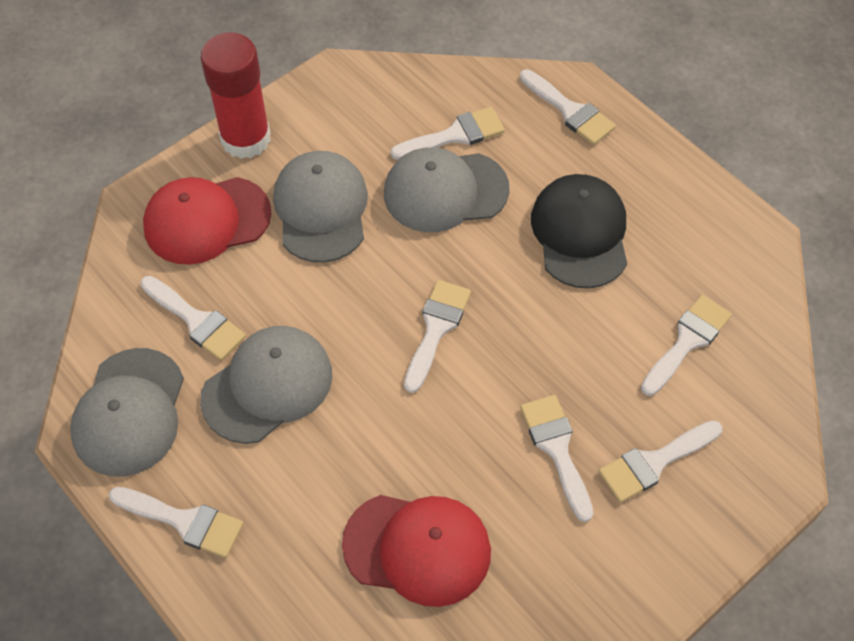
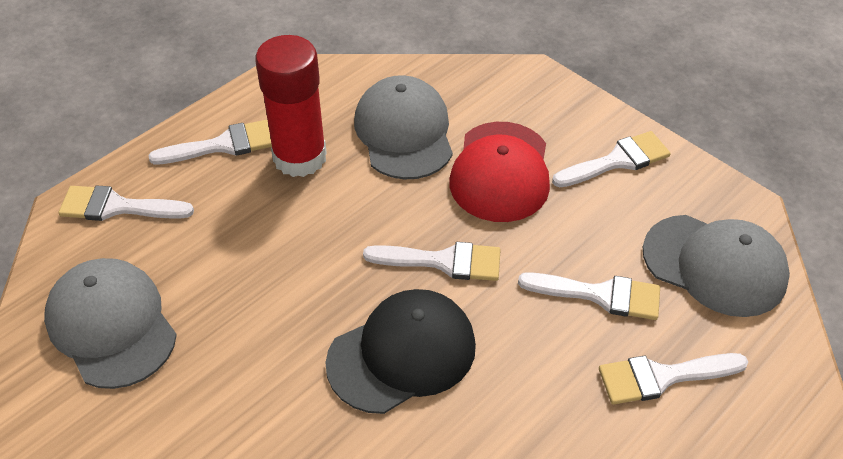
grey cap: 4 -> 3
red cap: 2 -> 1
white brush: 8 -> 6

